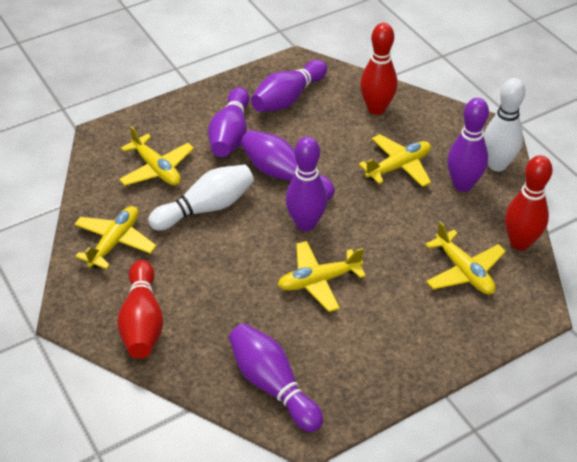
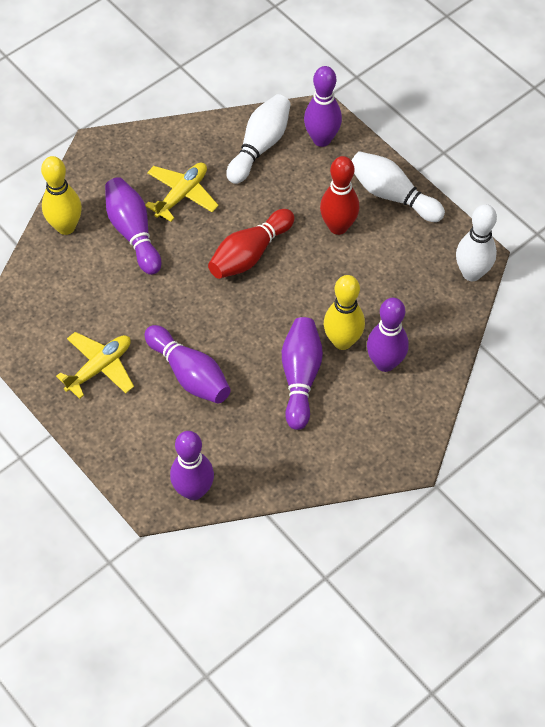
red bowling pin: 3 -> 2
white bowling pin: 2 -> 3
yellow bowling pin: 0 -> 2
yellow plane: 5 -> 2

